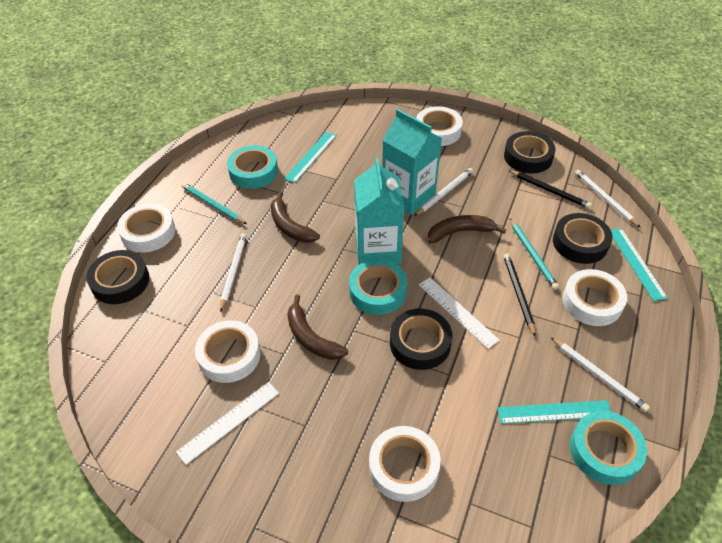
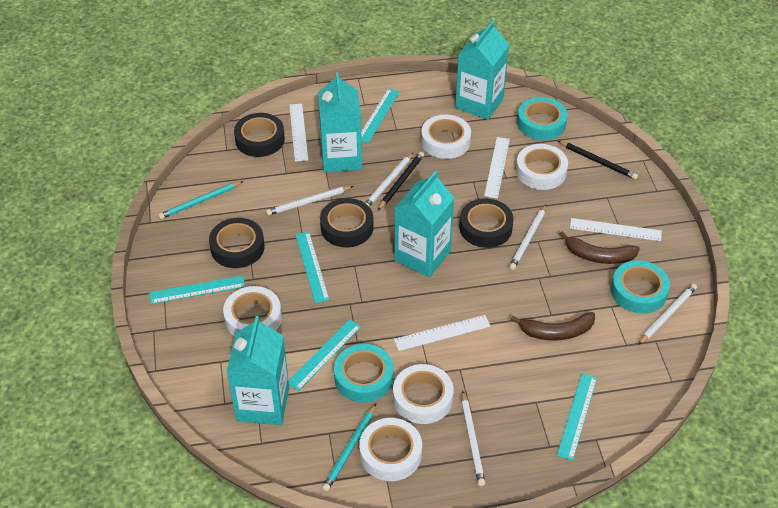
brown banana: 3 -> 2
turquoise carton: 2 -> 4
turquoise ruler: 3 -> 5
white pencil: 4 -> 5
white ruler: 2 -> 4

